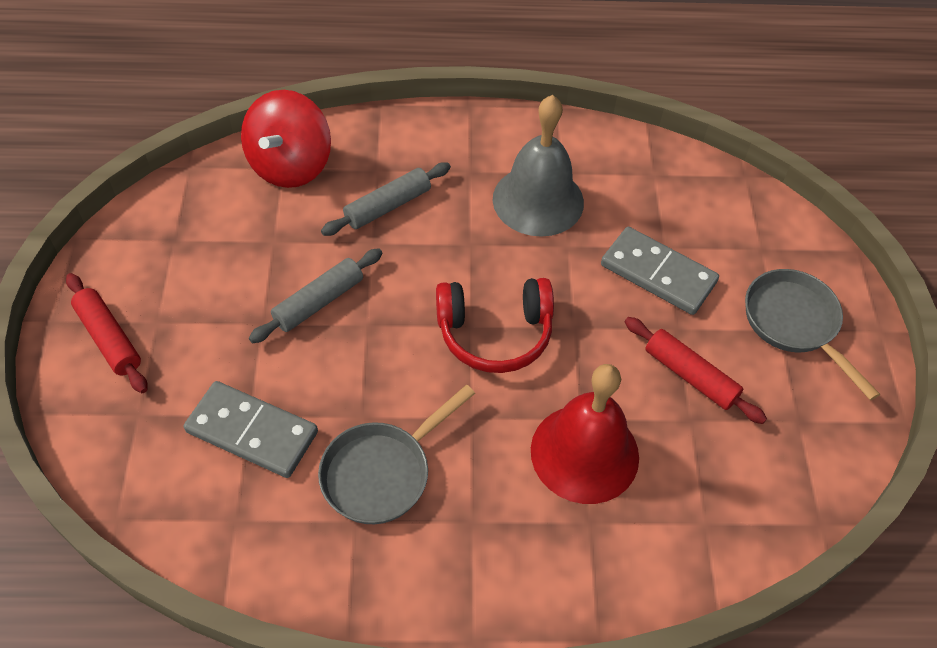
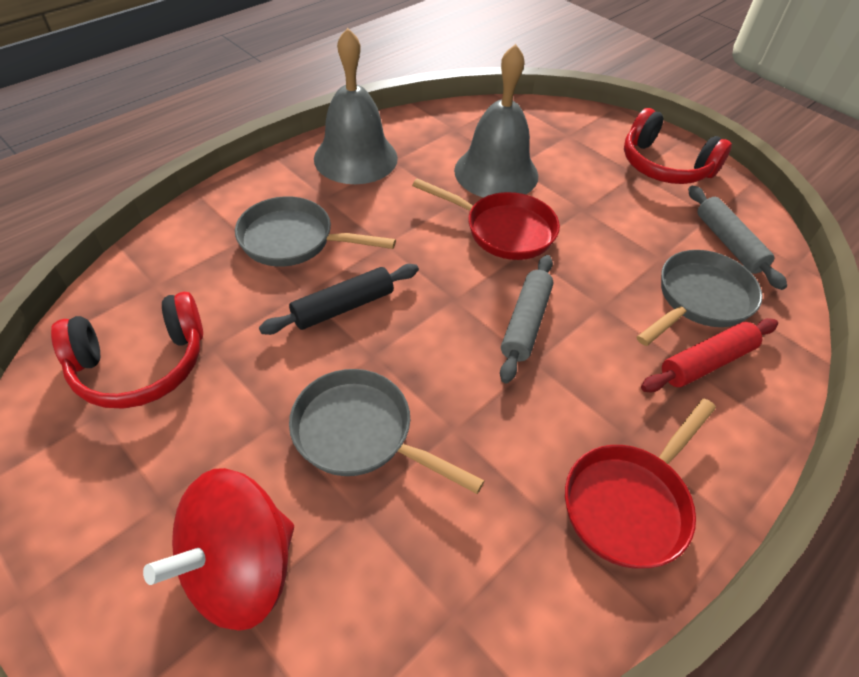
black rolling pin: 0 -> 1
grey bell: 1 -> 2
grey domino: 2 -> 0
grey pan: 2 -> 3
red bell: 1 -> 0
red headphones: 1 -> 2
red pan: 0 -> 2
red rolling pin: 2 -> 1

